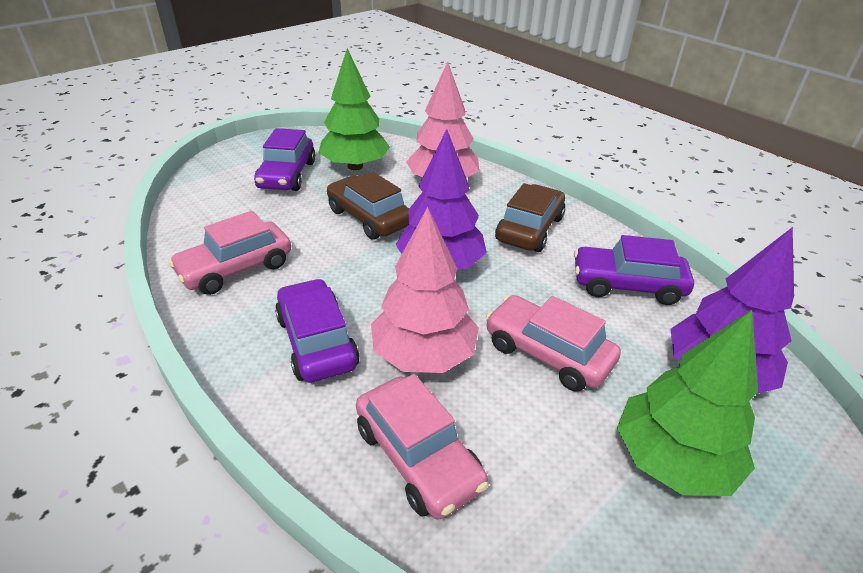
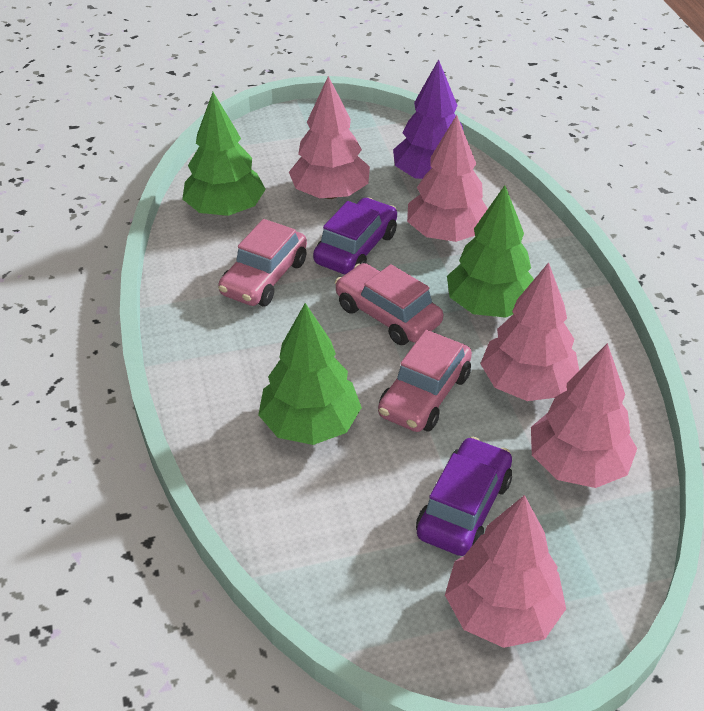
brown car: 2 -> 0
green tree: 2 -> 3
pink tree: 2 -> 5
purple car: 3 -> 2
purple tree: 2 -> 1

